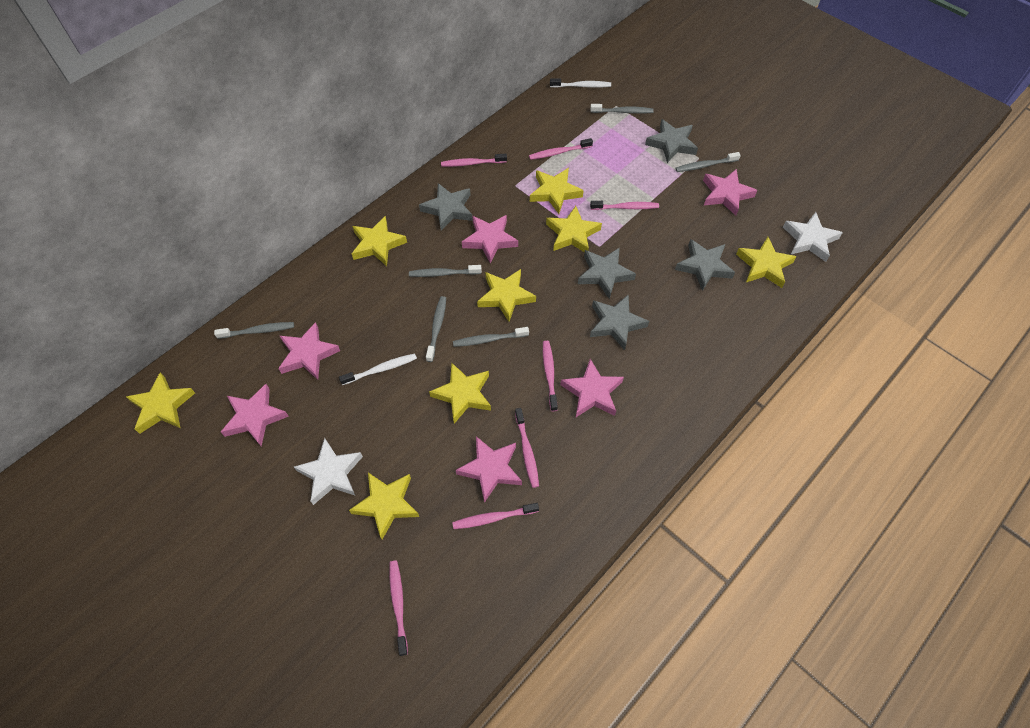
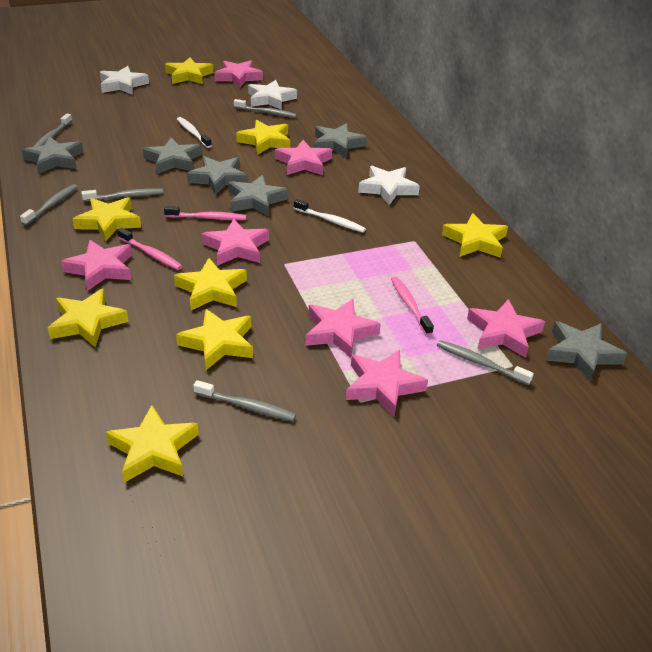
grey star: 5 -> 6
pink star: 6 -> 7
pink toothbrush: 7 -> 3
white star: 2 -> 3

